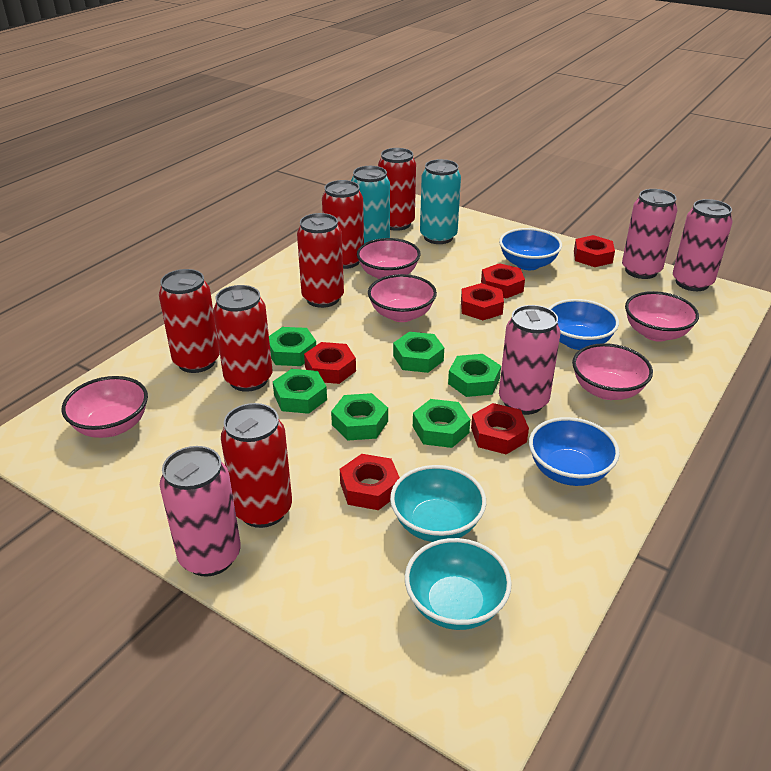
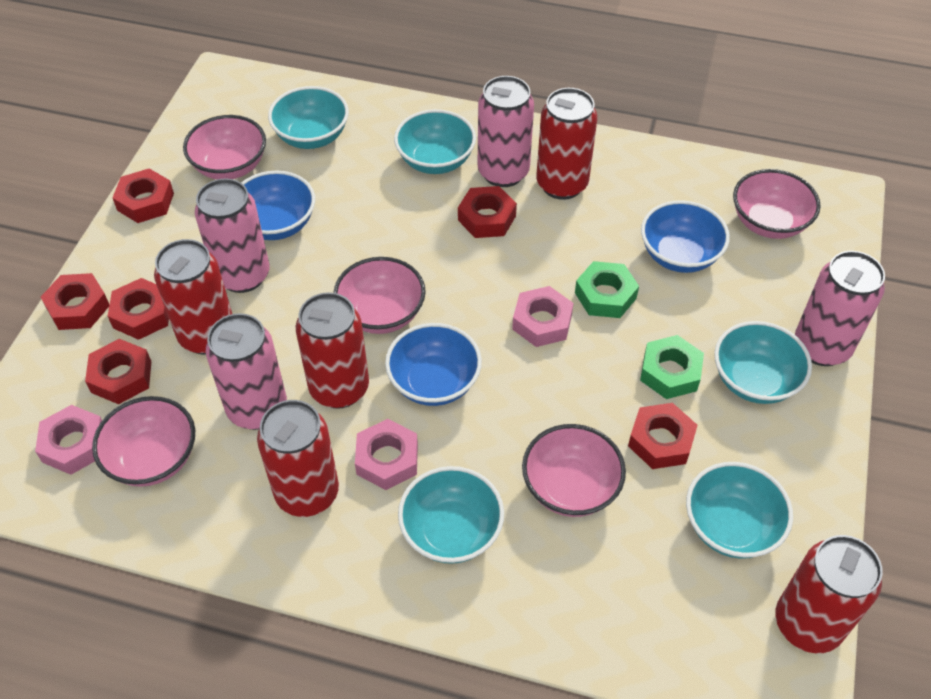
green nut: 6 -> 2
pink nut: 0 -> 3
red can: 6 -> 5
turquoise bowl: 2 -> 5
turquoise can: 2 -> 0

